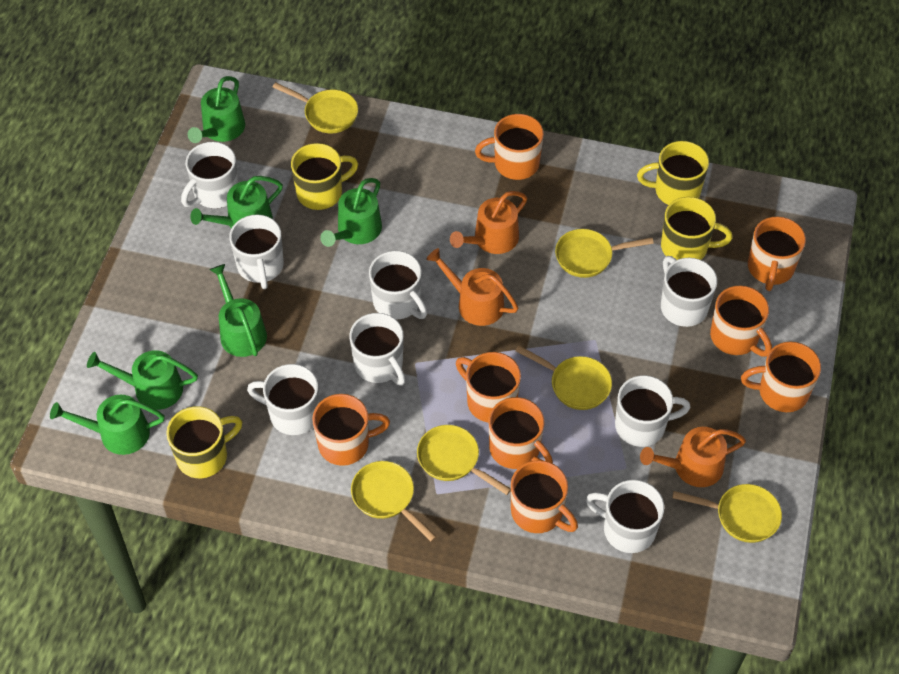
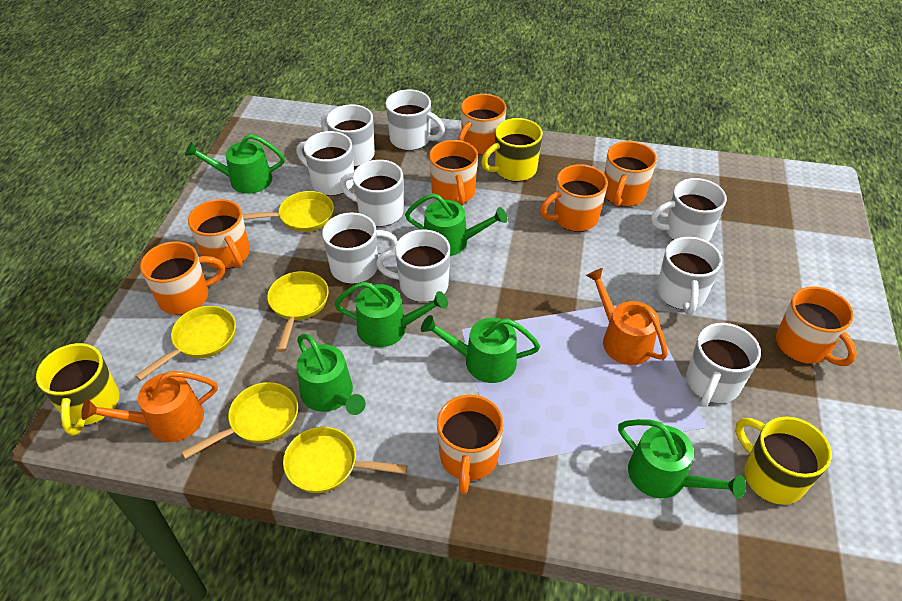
orange watering can: 3 -> 2
white mug: 8 -> 9
yellow mug: 4 -> 3
yellow pan: 6 -> 5

